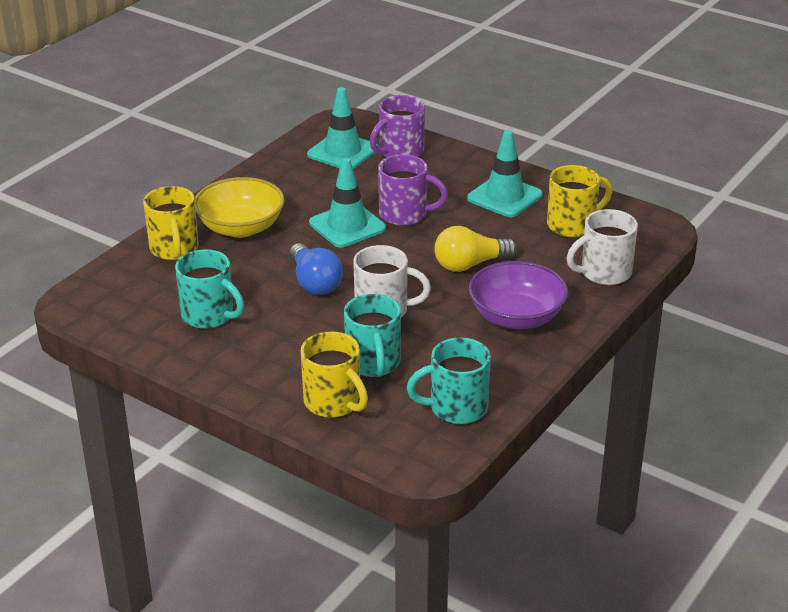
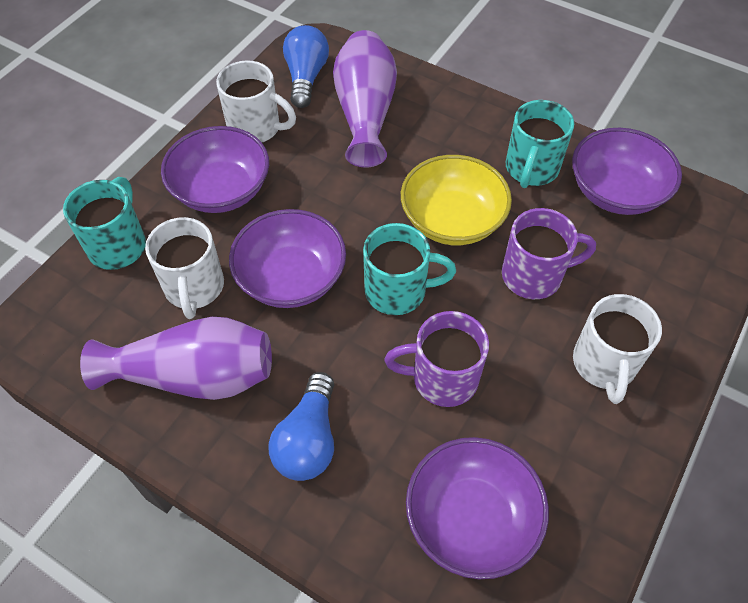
blue light bulb: 1 -> 2
purple bowl: 1 -> 4
purple vase: 0 -> 2
turquoise traffic cone: 3 -> 0
white mug: 2 -> 3
yellow light bulb: 1 -> 0
yellow mug: 3 -> 0

